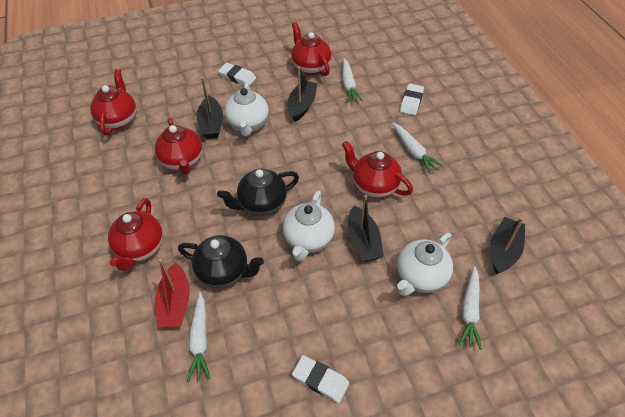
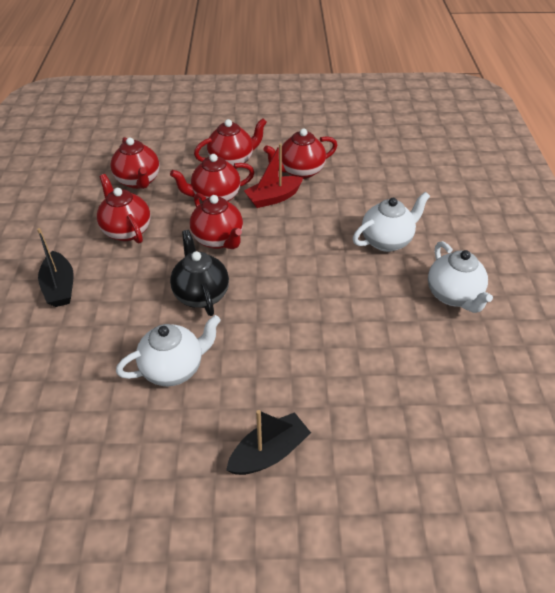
black boat: 4 -> 2
black teapot: 2 -> 1
red teapot: 5 -> 6
white carrot: 4 -> 0
white eraser: 3 -> 0

